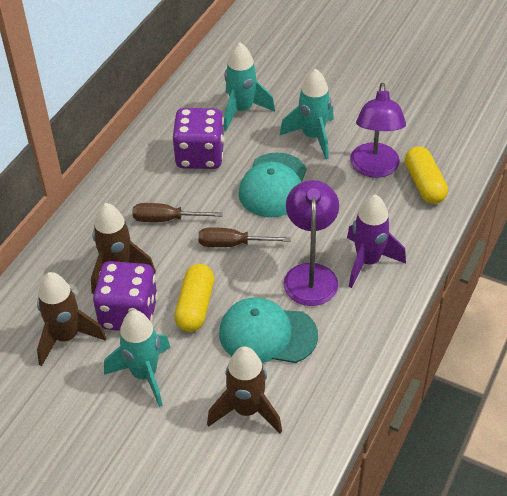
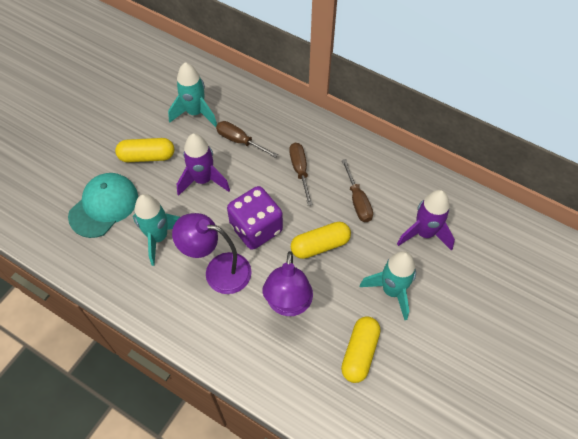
brown rocket: 3 -> 0
brown screwdriver: 2 -> 3
purple dice: 2 -> 1
purple rocket: 1 -> 2
turquoise cap: 2 -> 1
yellow capsule: 2 -> 3

